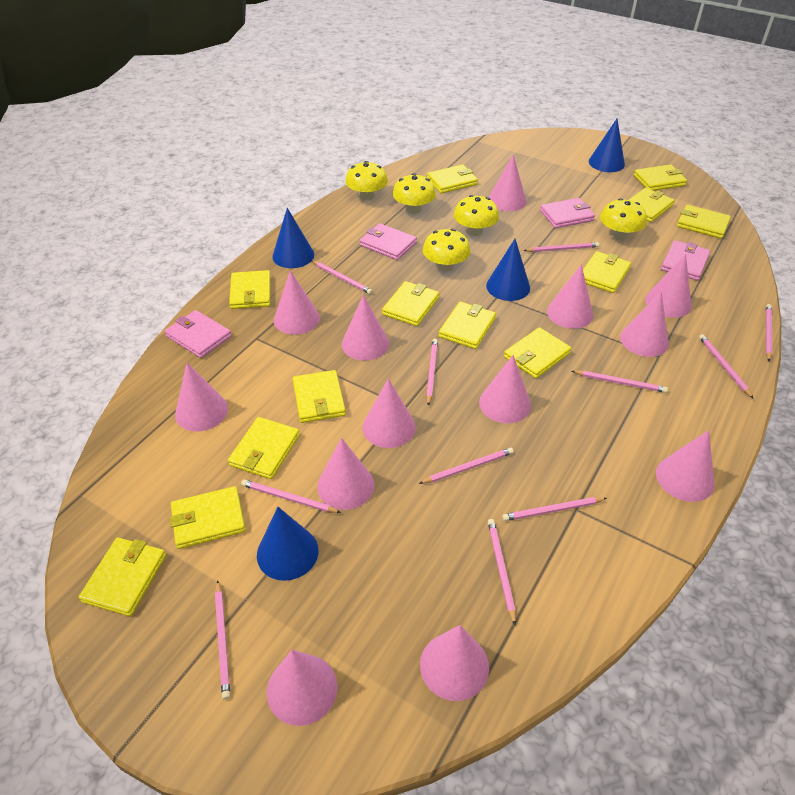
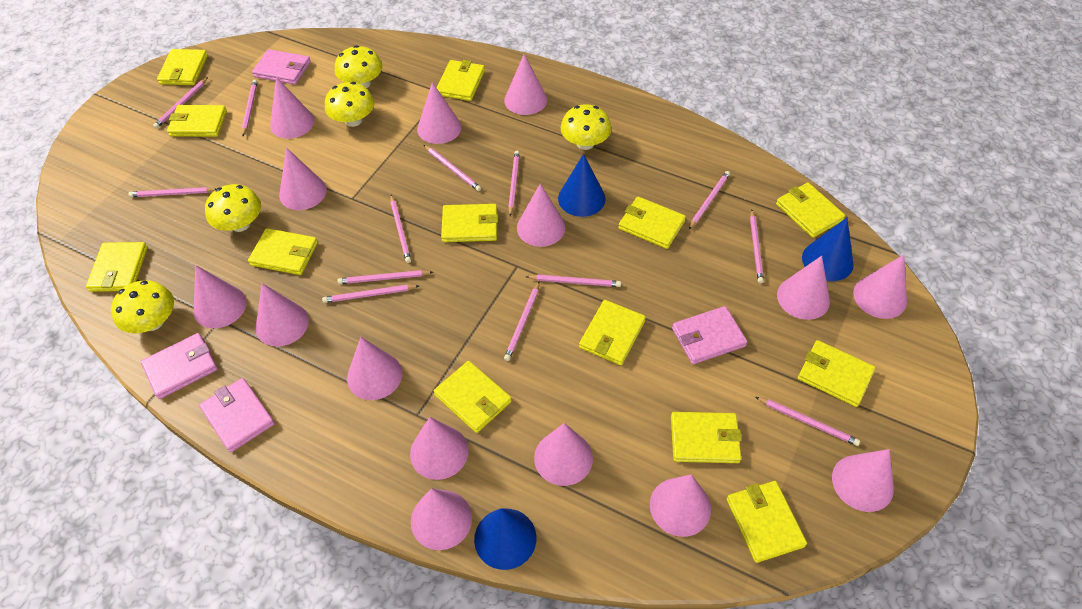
blue cone: 4 -> 3
pink cone: 13 -> 15
pink pencil: 11 -> 13

